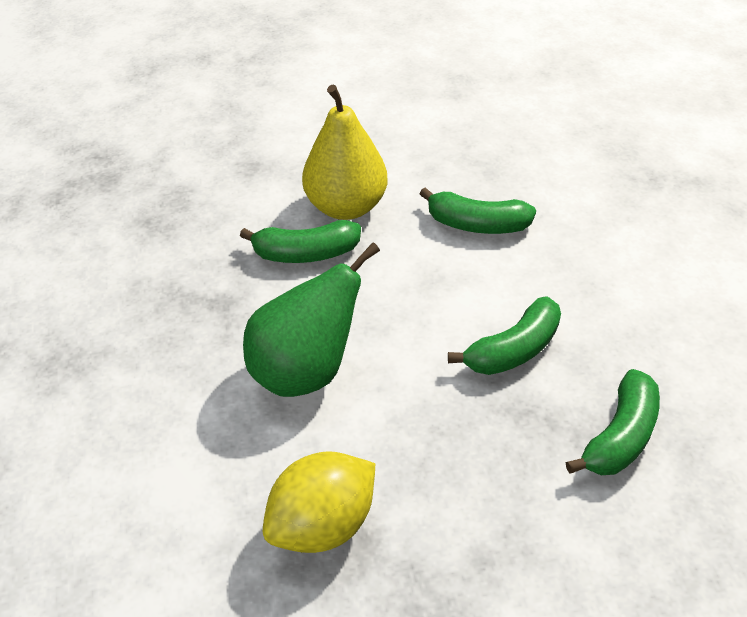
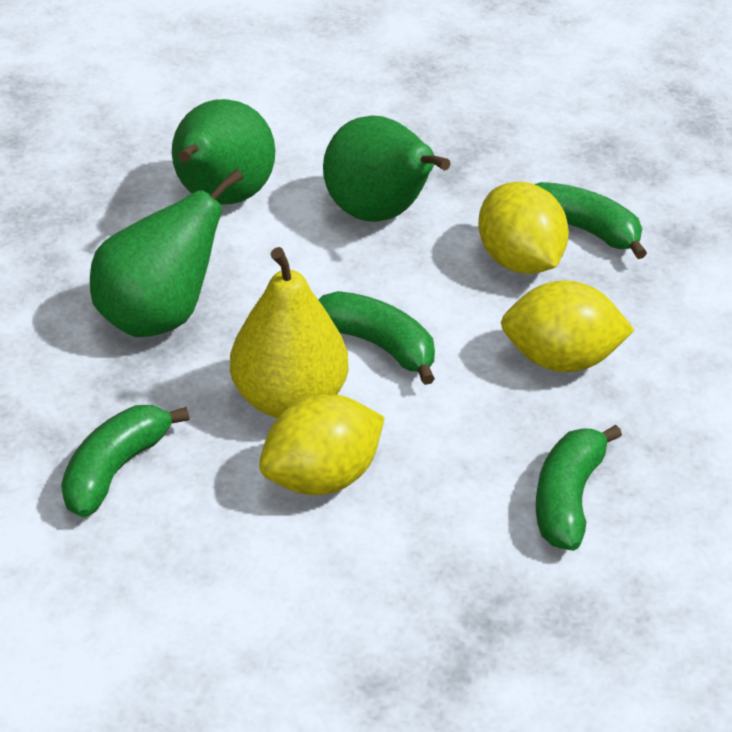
green pear: 1 -> 3
yellow lemon: 1 -> 3

